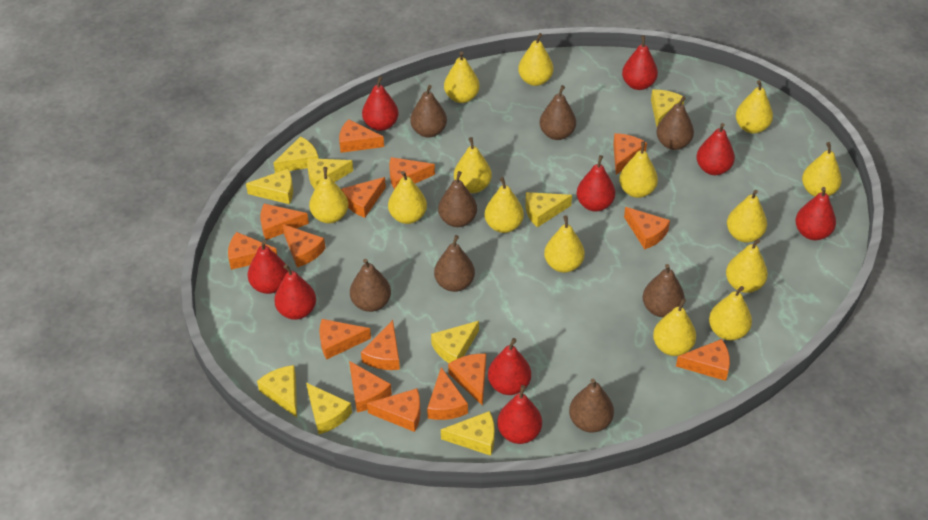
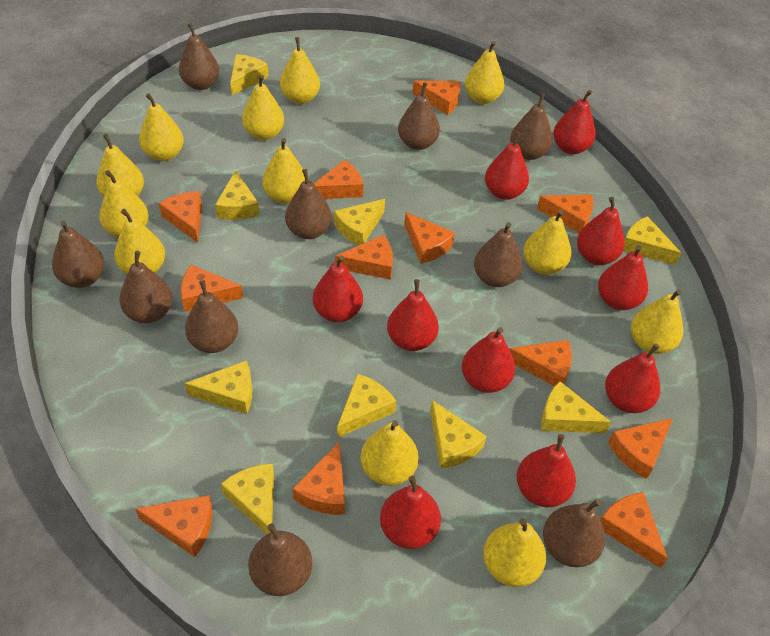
brown pear: 8 -> 10
orange cheese: 15 -> 12
red pear: 9 -> 10
yellow pear: 14 -> 12

